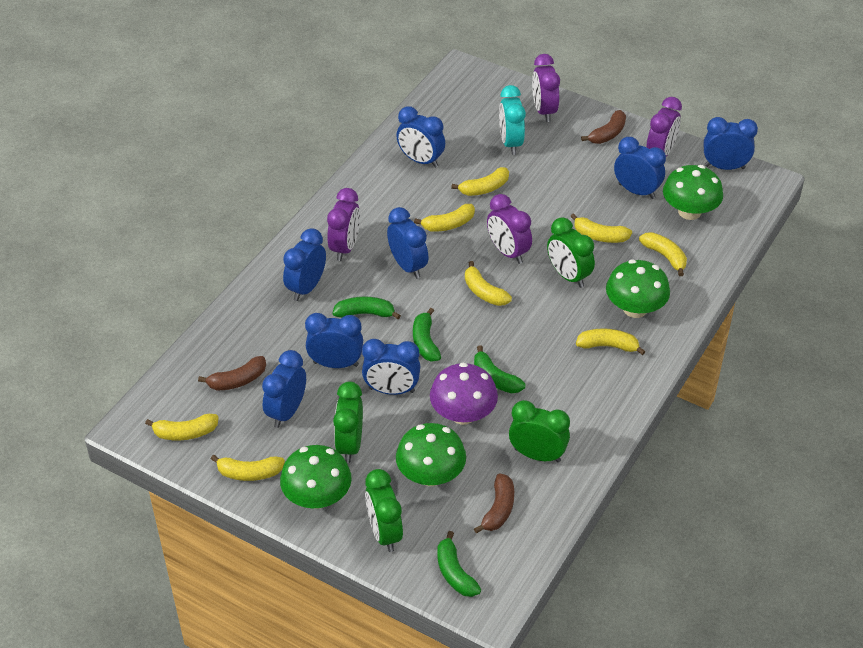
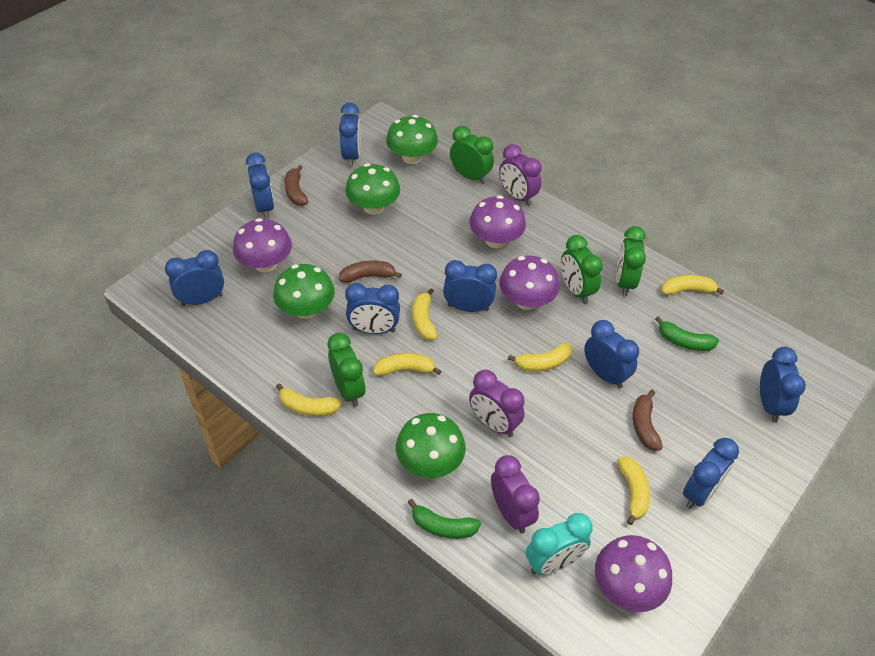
green banana: 4 -> 2
purple clock: 4 -> 3
purple mushroom: 1 -> 4
yellow banana: 8 -> 6

